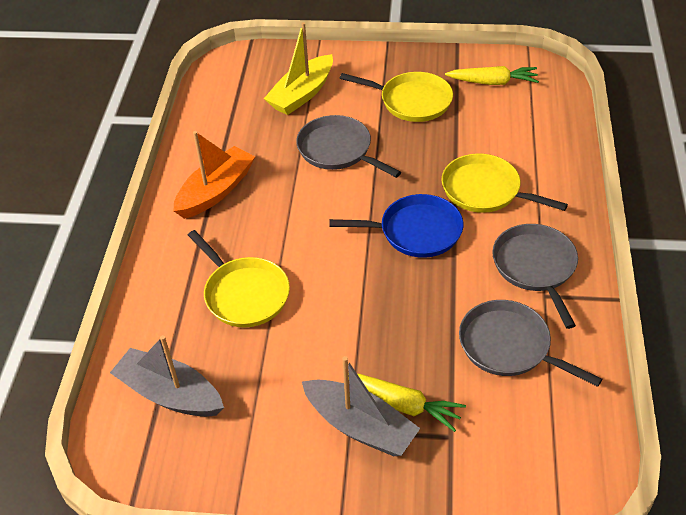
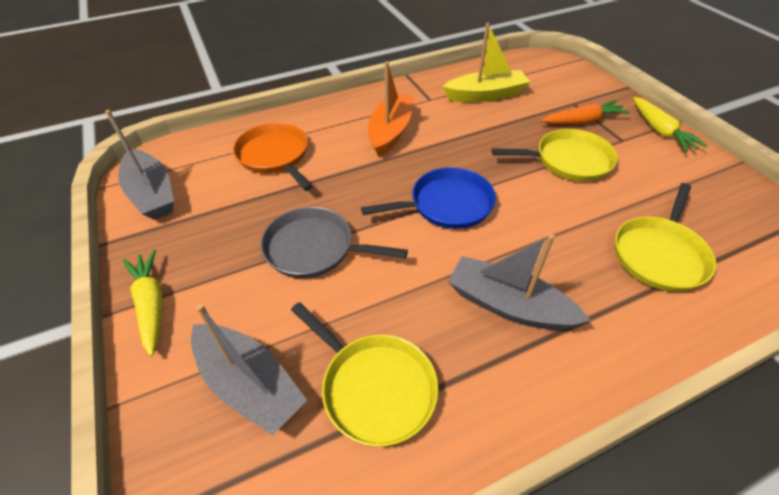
grey boat: 2 -> 3
grey pan: 3 -> 1
orange carrot: 0 -> 1
orange pan: 0 -> 1

